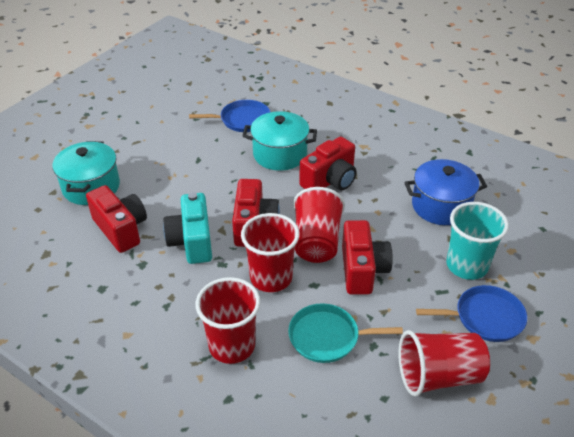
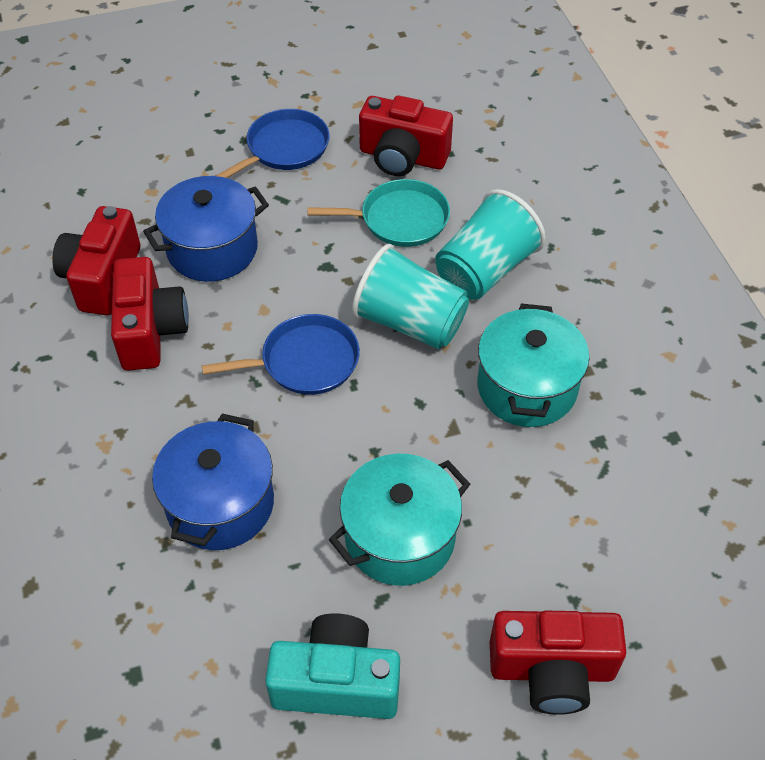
blue pot: 1 -> 2
red cup: 4 -> 0
turquoise cup: 1 -> 2

